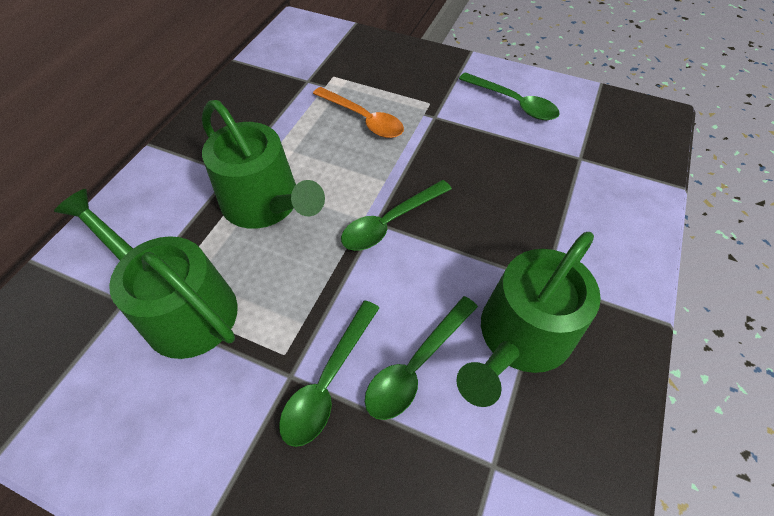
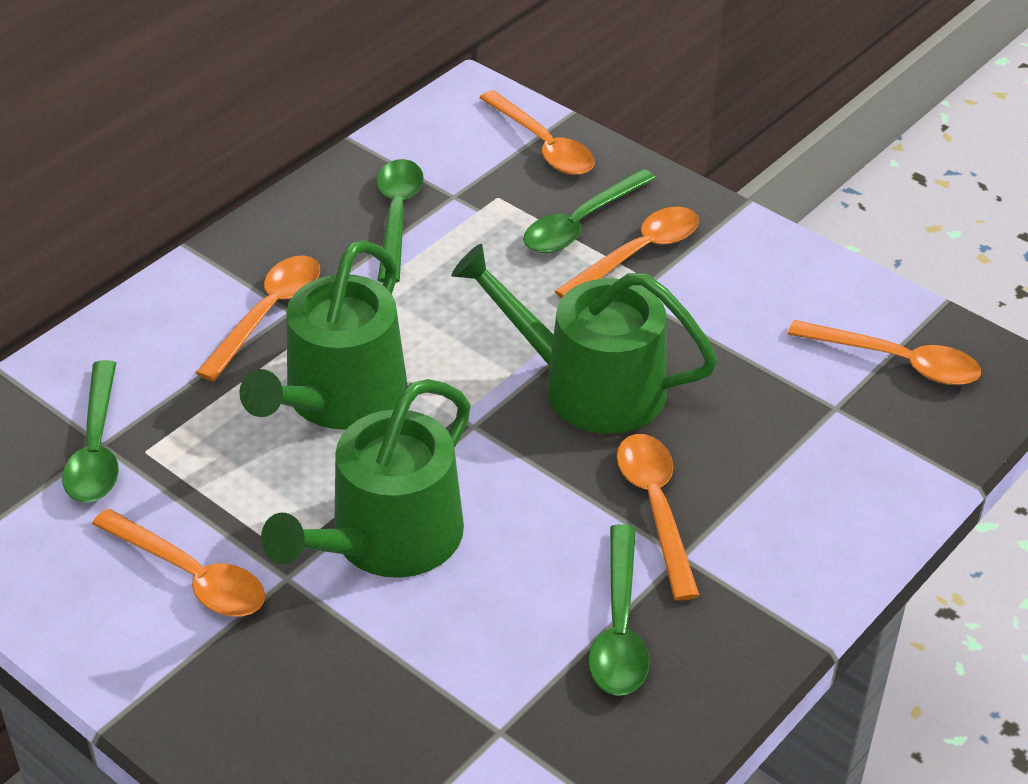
orange spoon: 1 -> 6

